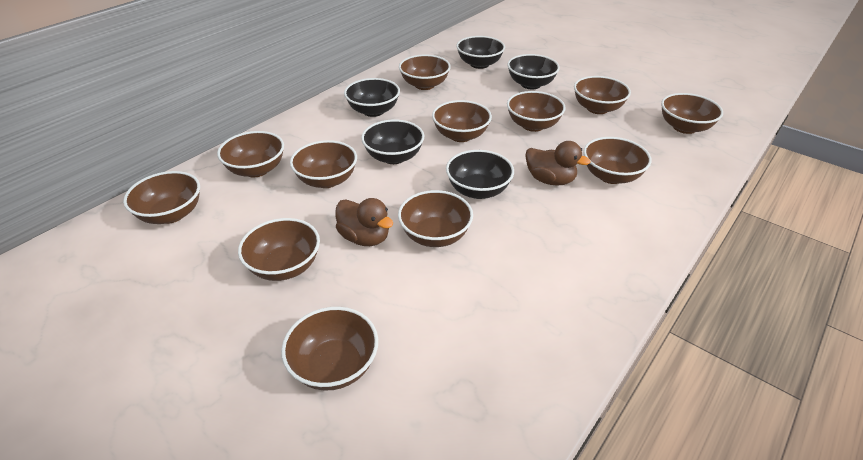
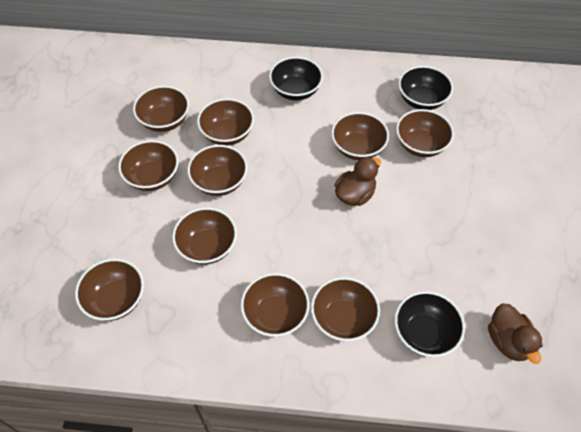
black bowl: 5 -> 3
brown bowl: 12 -> 10

